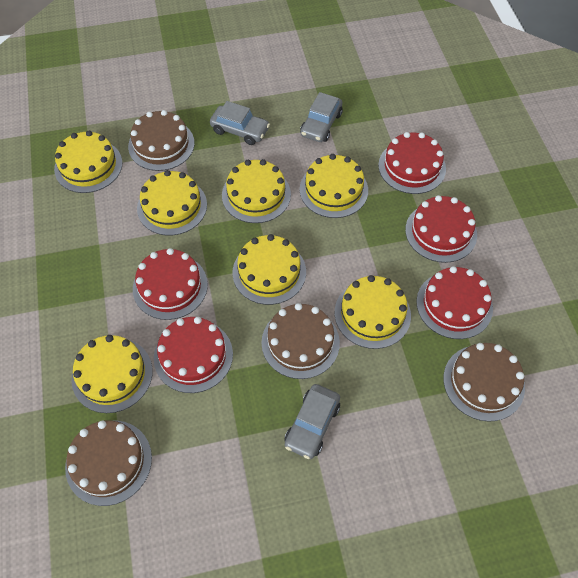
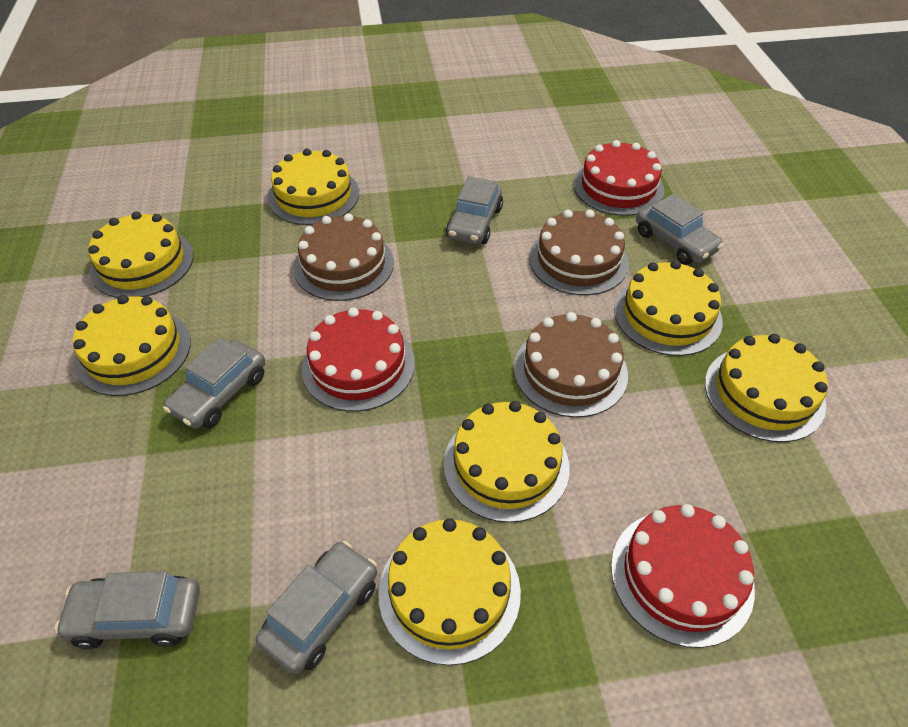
brown cake: 4 -> 3
grey car: 3 -> 5
red cake: 5 -> 3

